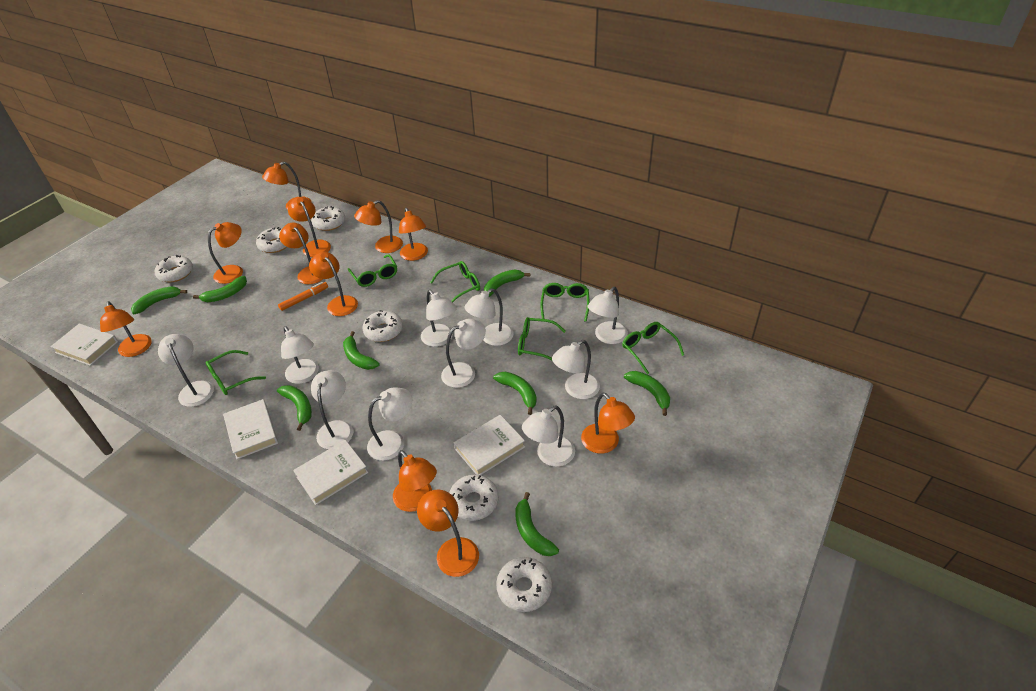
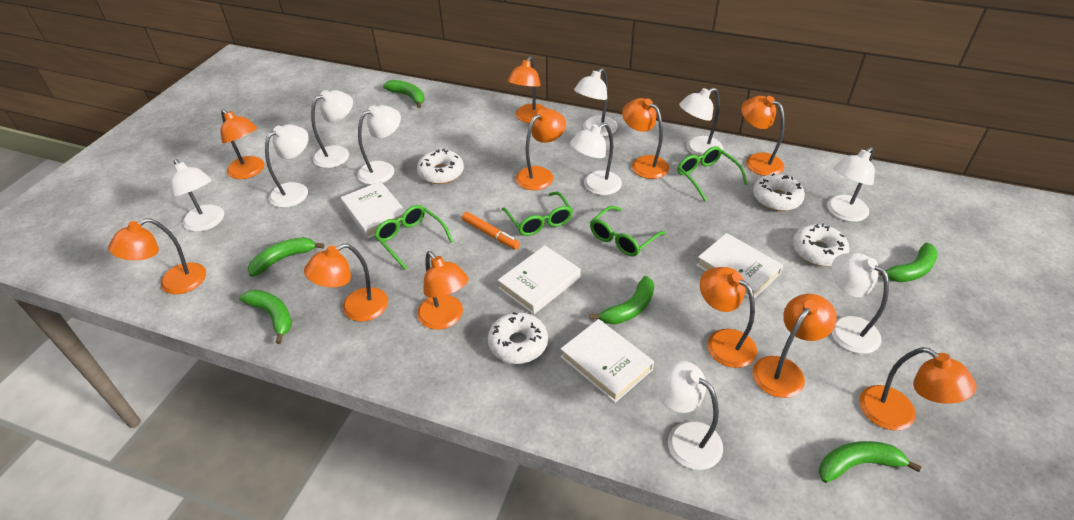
green banana: 8 -> 6
green glasses: 6 -> 4
white donut: 6 -> 4

